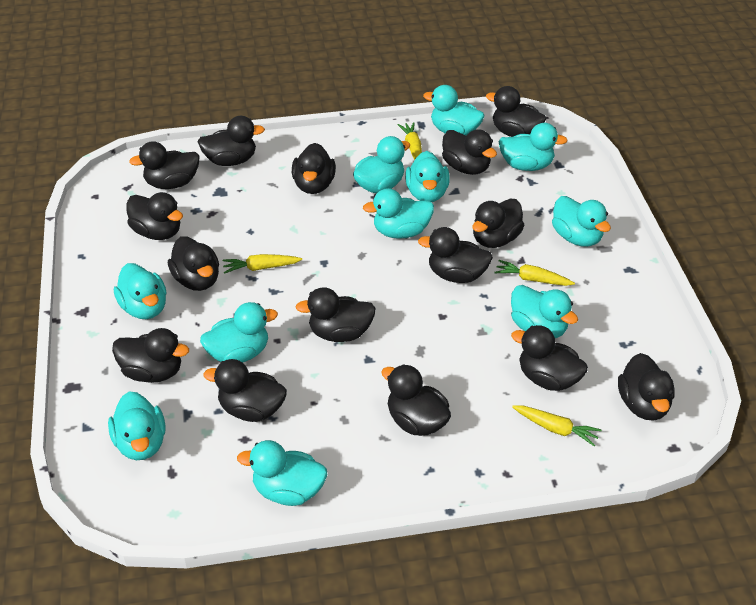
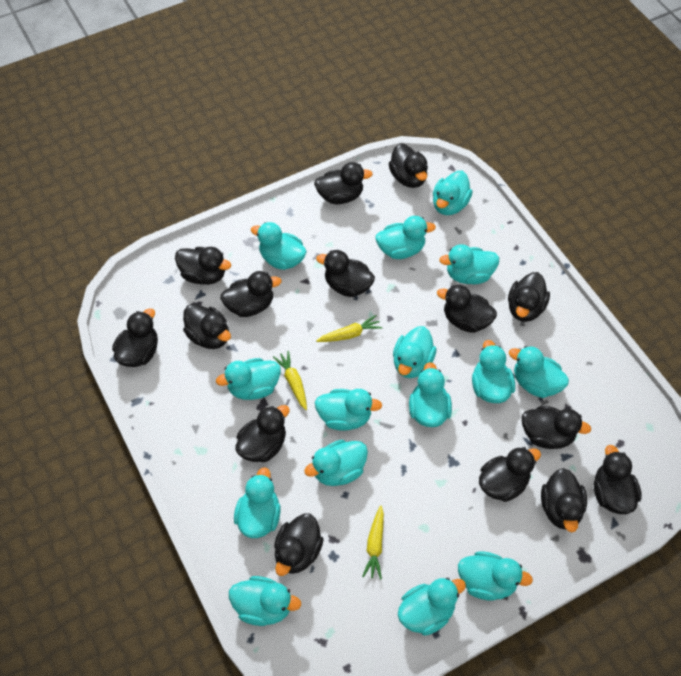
turquoise duck: 11 -> 15
yellow carrot: 4 -> 3

